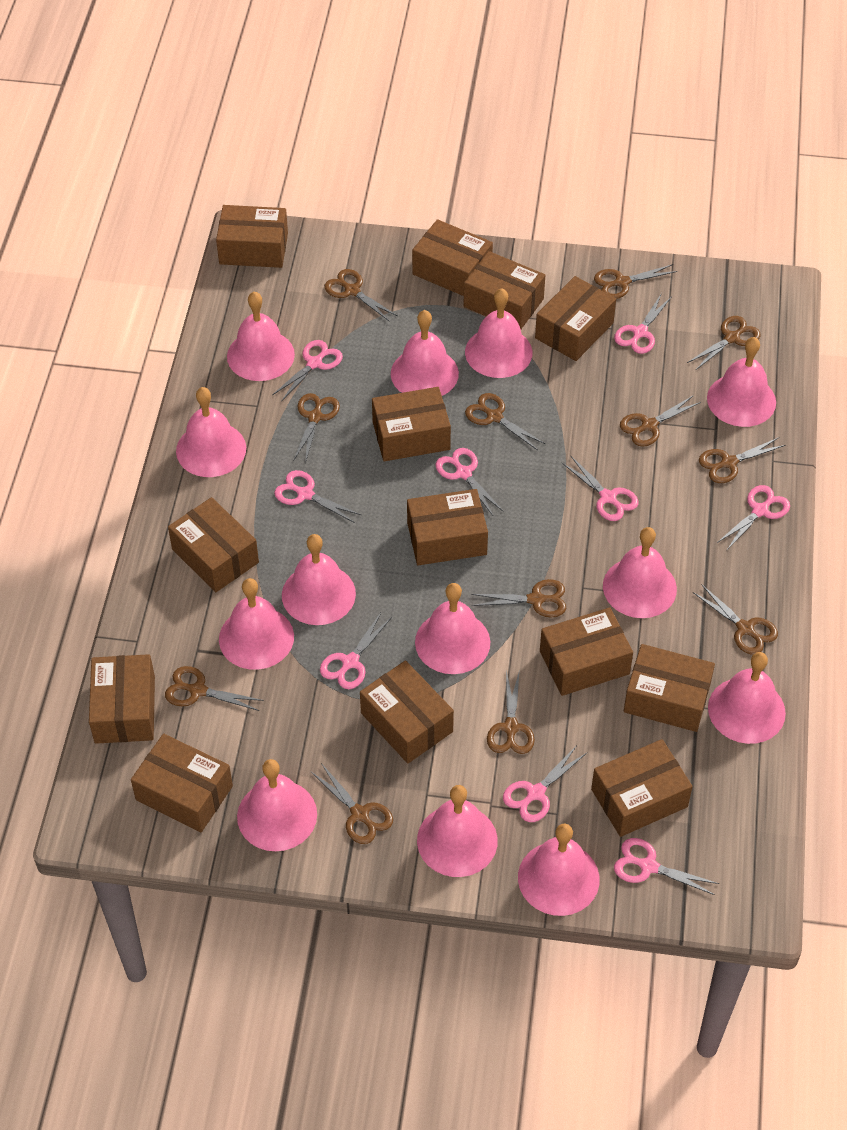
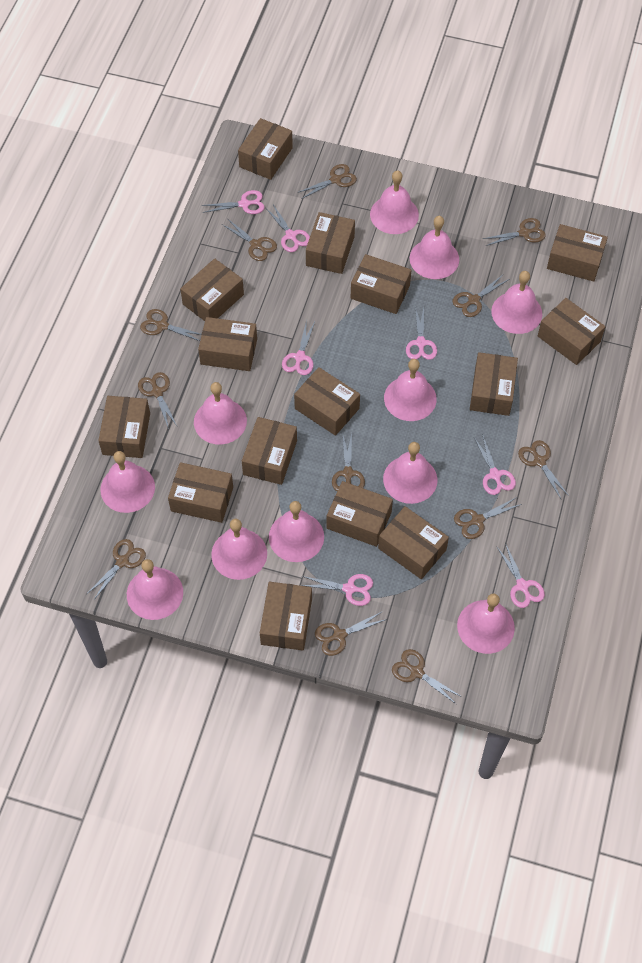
brown box: 13 -> 15
pink bell: 13 -> 11
pink scissors: 9 -> 7

